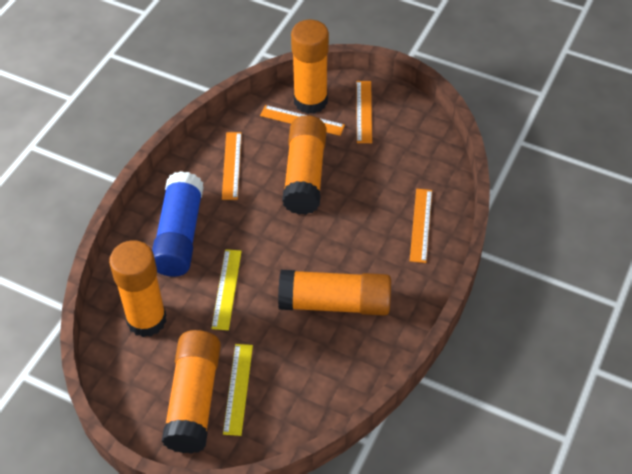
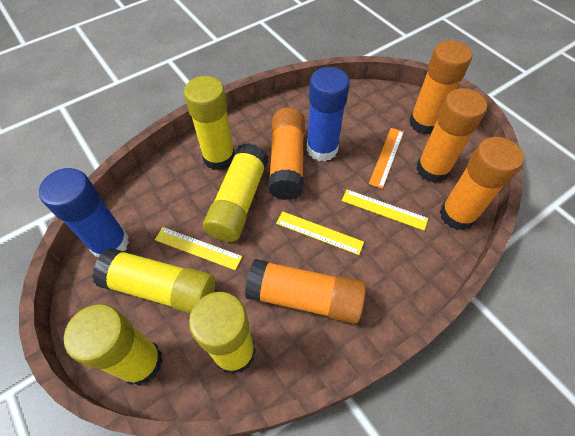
blue glue stick: 1 -> 2
orange ruler: 4 -> 1
yellow glue stick: 0 -> 5
yellow ruler: 2 -> 3

